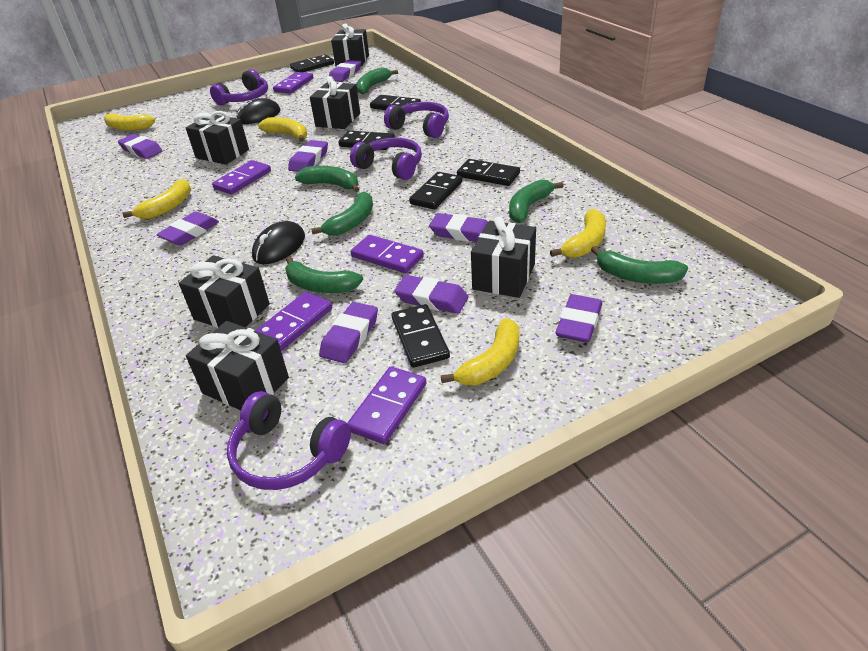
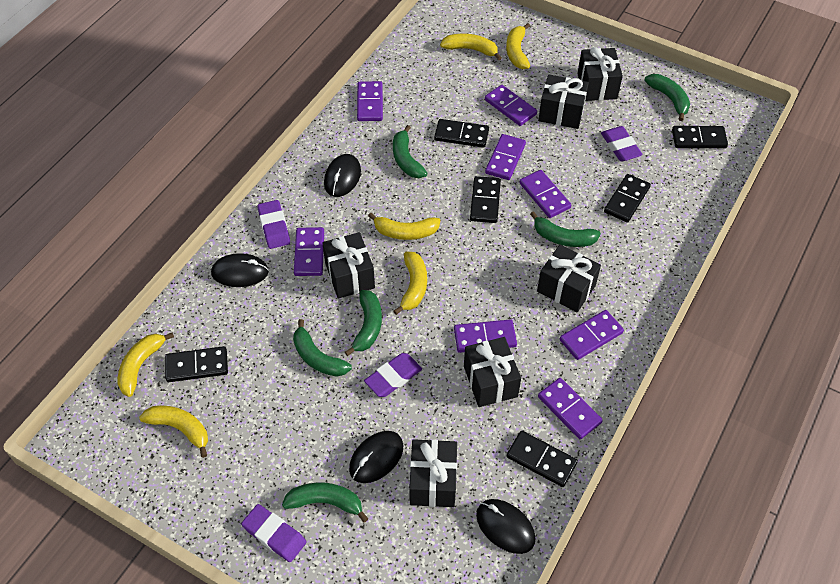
black mouse: 2 -> 4
purple domino: 5 -> 8
purple eraser: 8 -> 4
purple headphones: 4 -> 0
yellow banana: 5 -> 6

